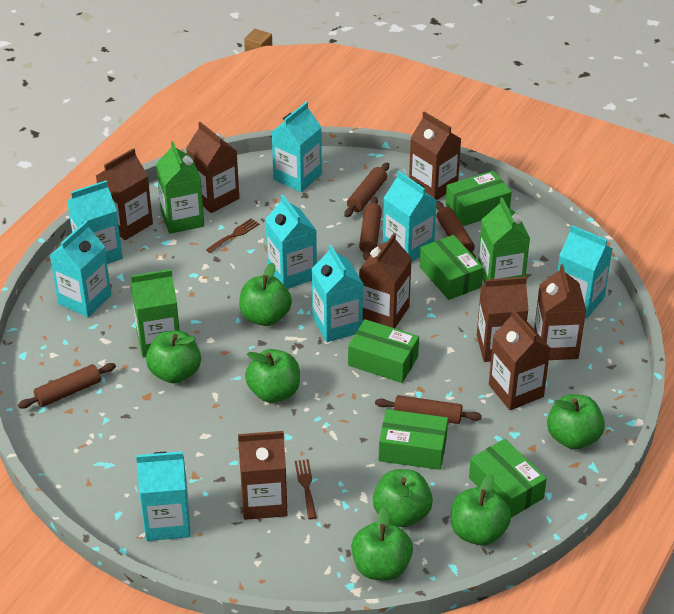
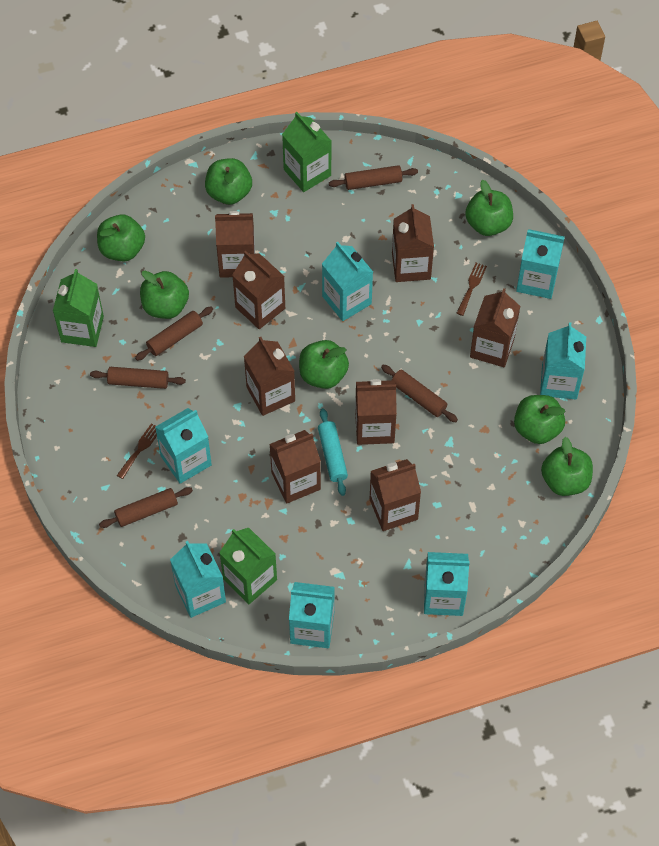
green box: 5 -> 0
turquoise carton: 8 -> 7
turquoise rolling pin: 0 -> 1

